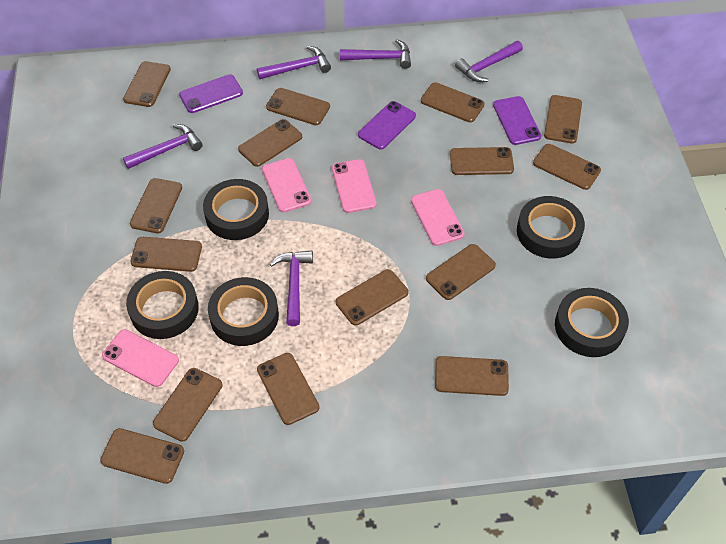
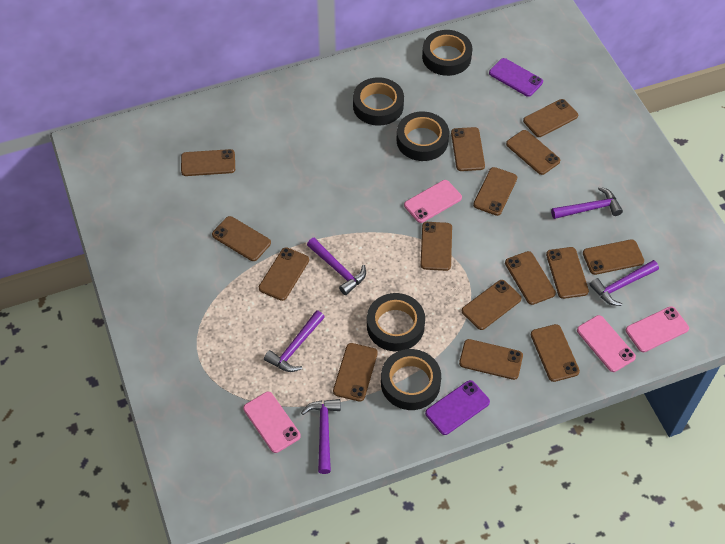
purple phone: 3 -> 2

